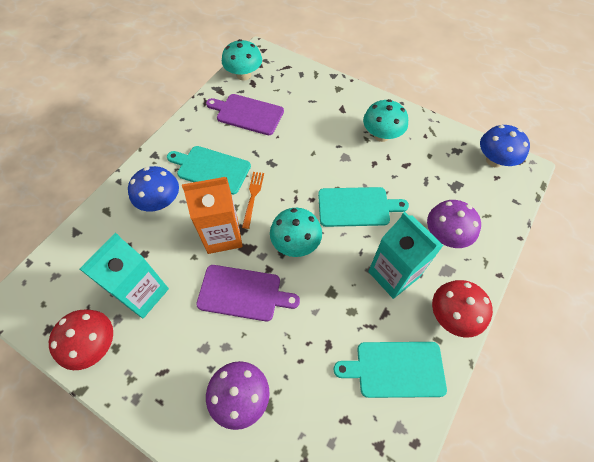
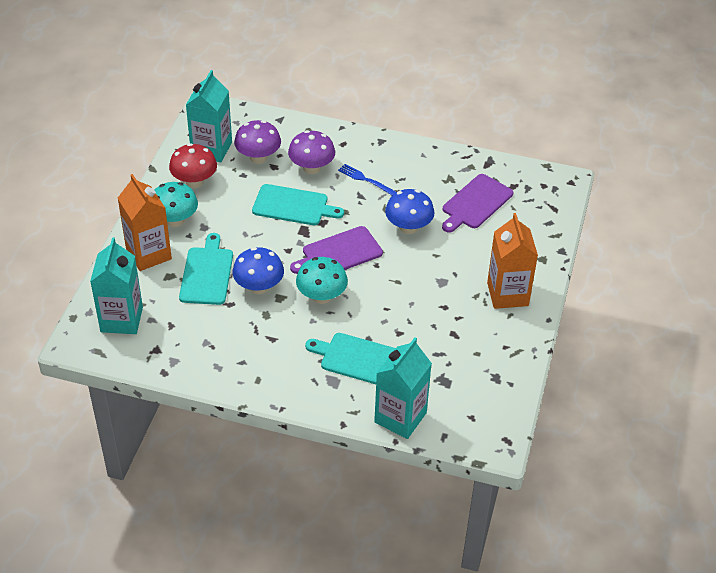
blue fork: 0 -> 1
orange carton: 1 -> 2
orange fork: 1 -> 0
red mushroom: 2 -> 1
turquoise carton: 2 -> 3
turquoise mushroom: 3 -> 2

